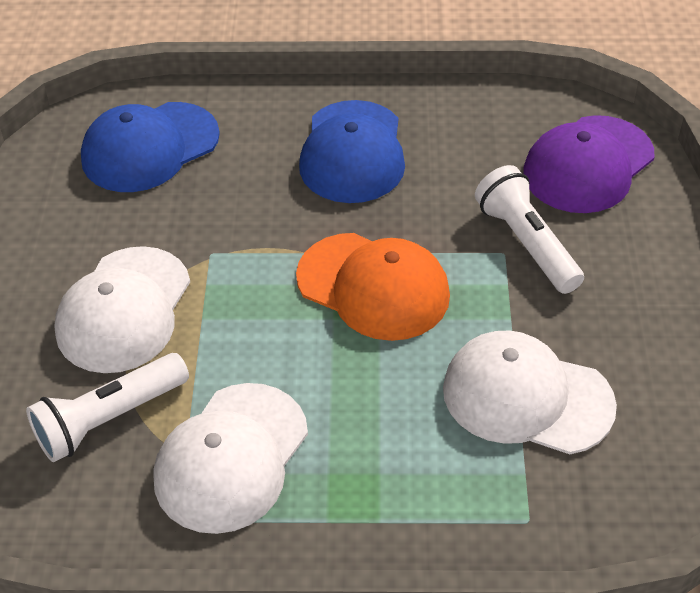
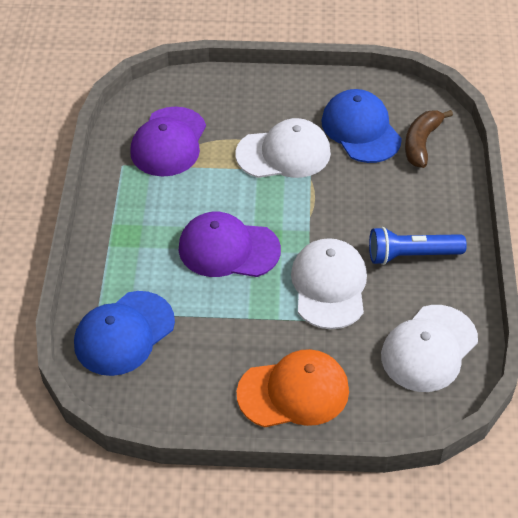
blue flashlight: 0 -> 1
brown banana: 0 -> 1
purple cap: 1 -> 2
white flashlight: 2 -> 0

